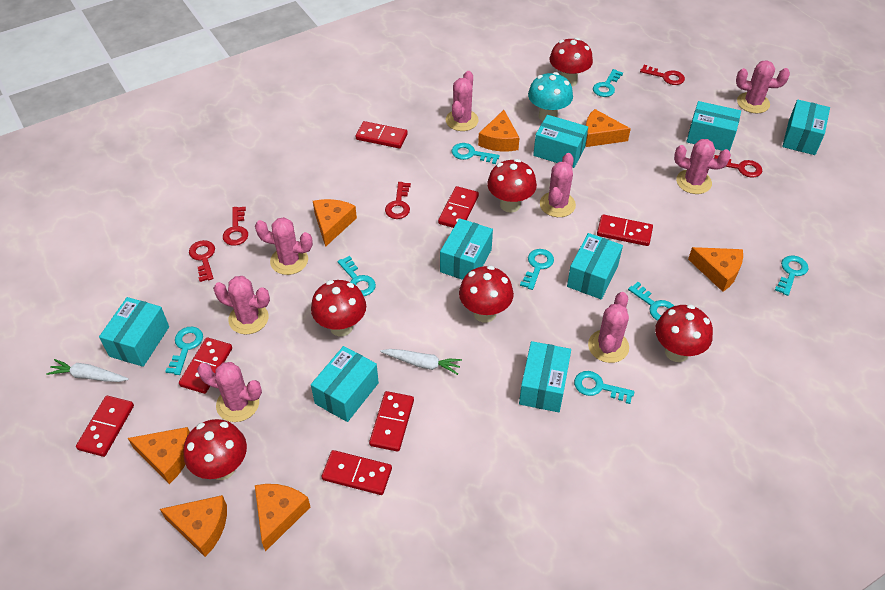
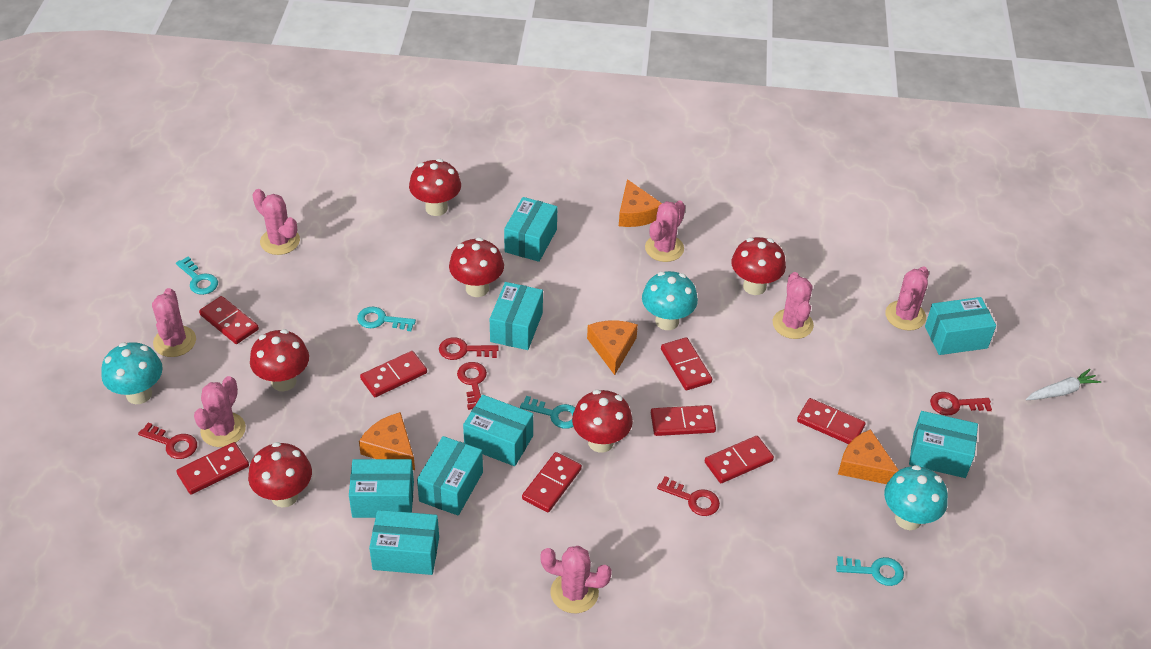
orange cheese: 7 -> 4
pink cactus: 8 -> 7
red domino: 7 -> 8
turquoise key: 8 -> 4
turquoise mushroom: 1 -> 3
white carrot: 2 -> 1

